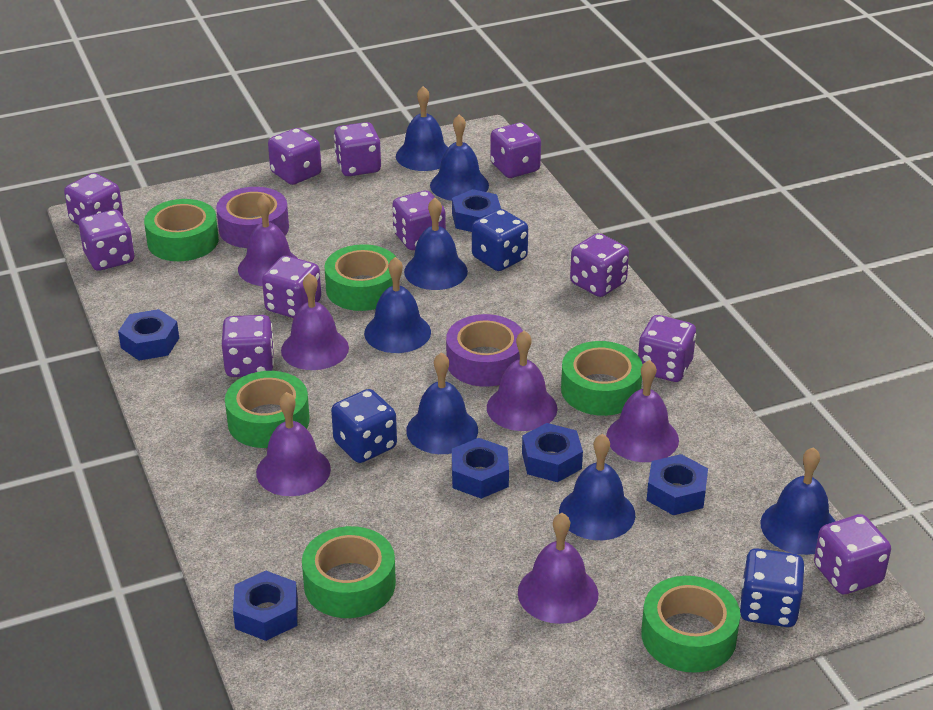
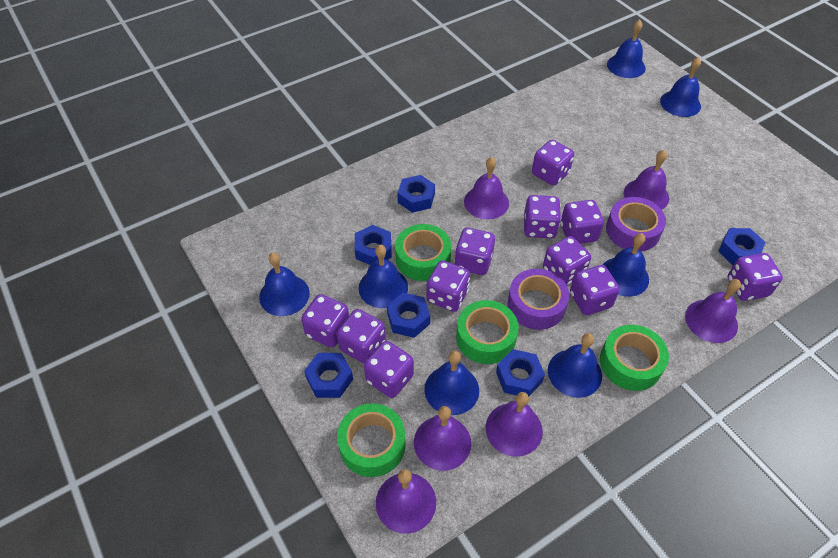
blue dice: 3 -> 0
green tape: 6 -> 4

